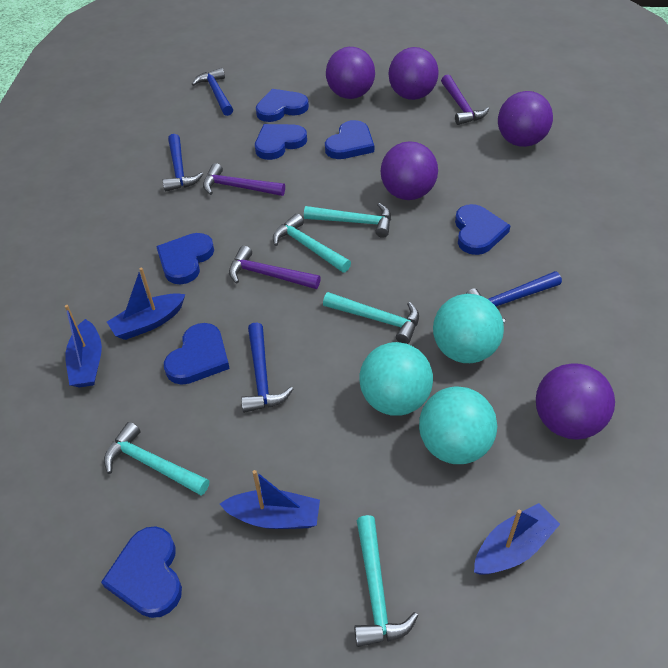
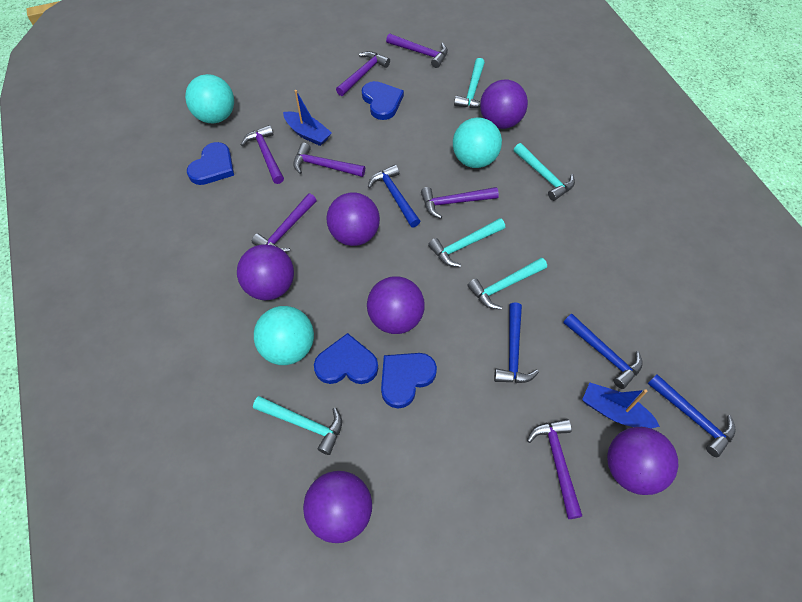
blue boat: 4 -> 2
blue heart: 7 -> 4
purple ball: 5 -> 6
purple hammer: 3 -> 7

